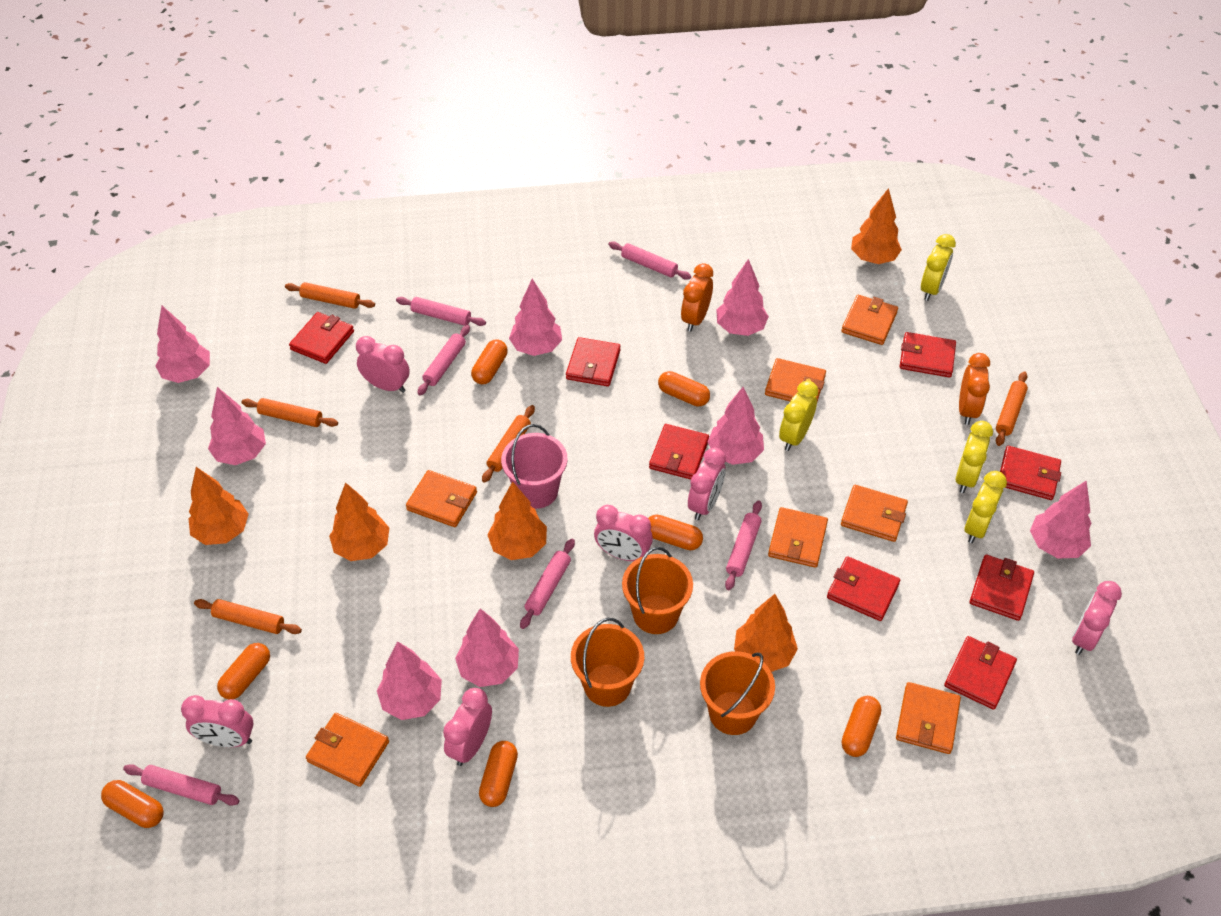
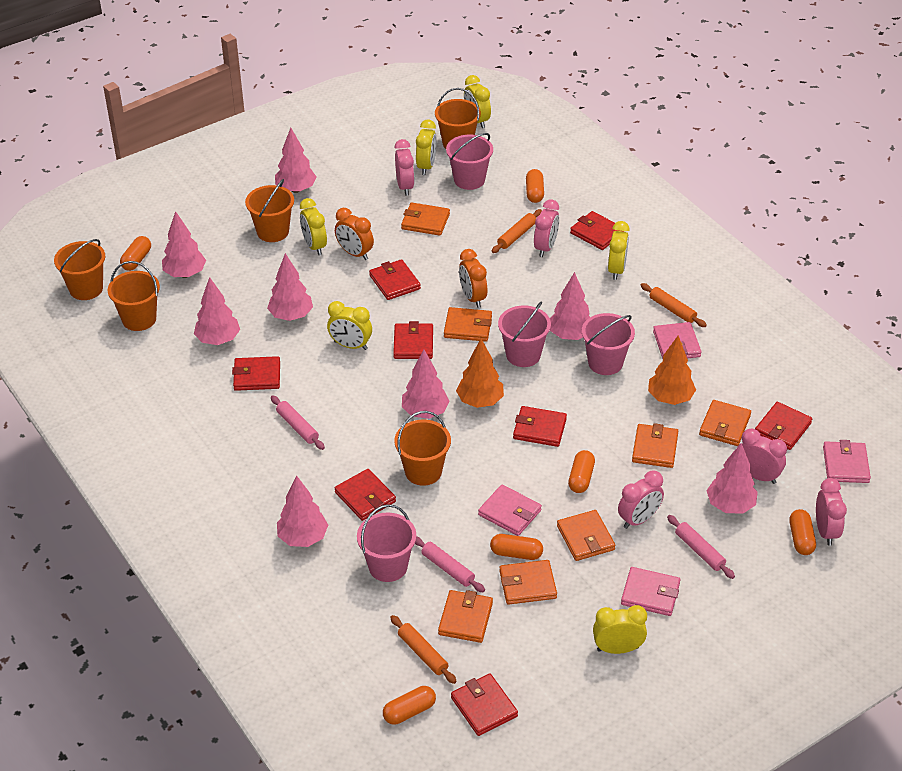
orange bucket: 3 -> 5
orange capsule: 7 -> 6
orange rolling pin: 5 -> 3
orange tree: 5 -> 2
pink bucket: 1 -> 4
pink clock: 6 -> 5
pink rolling pin: 6 -> 3
pink wallet: 0 -> 4
yellow clock: 4 -> 6

